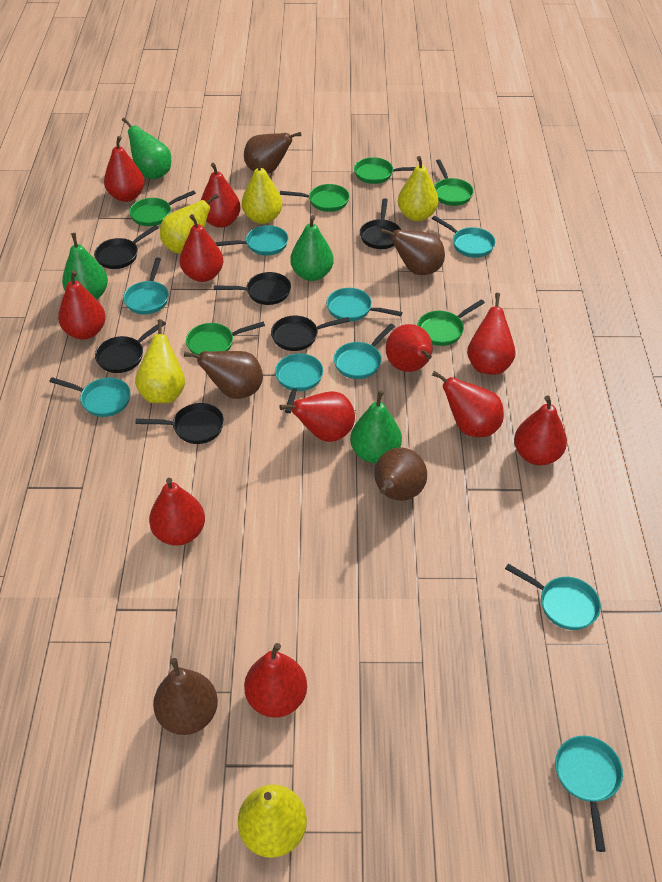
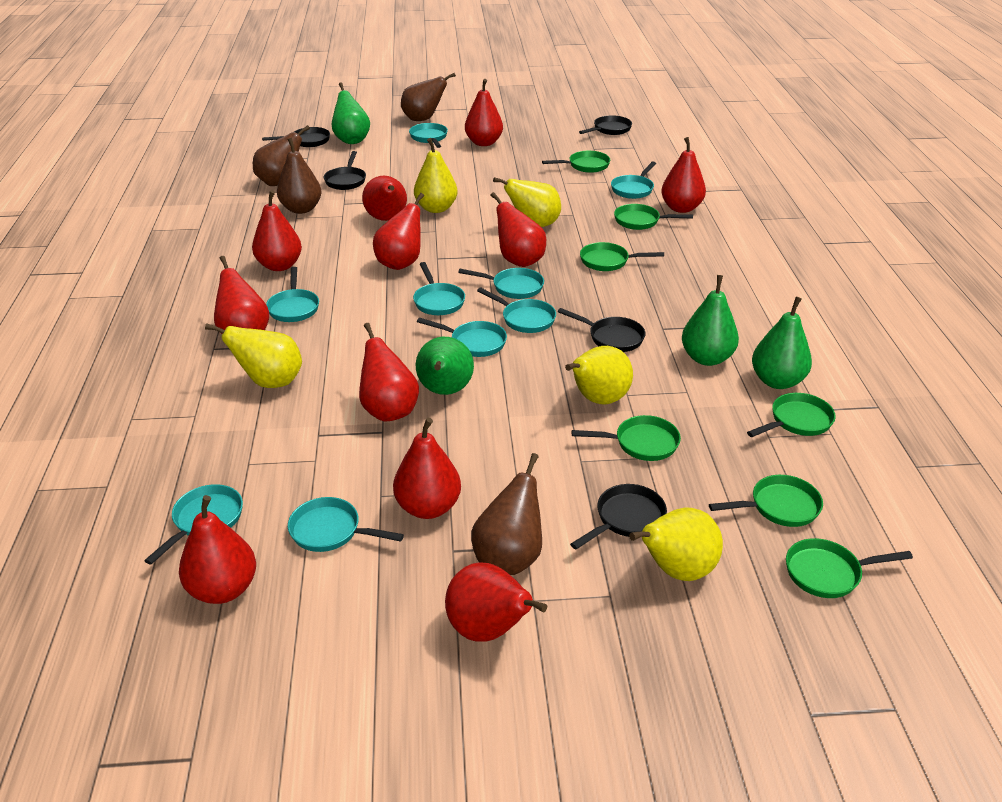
black pan: 6 -> 5
brown pear: 5 -> 4
green pan: 6 -> 7

